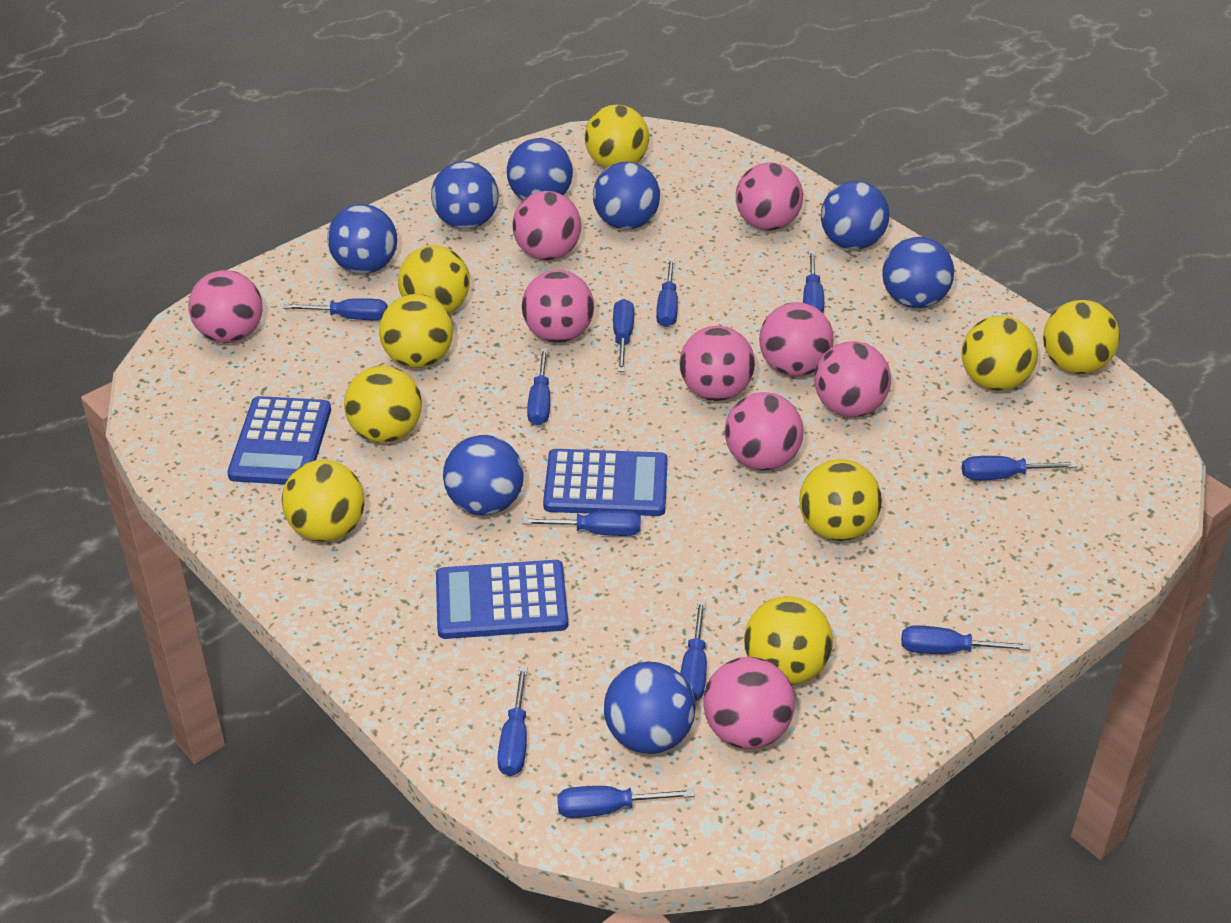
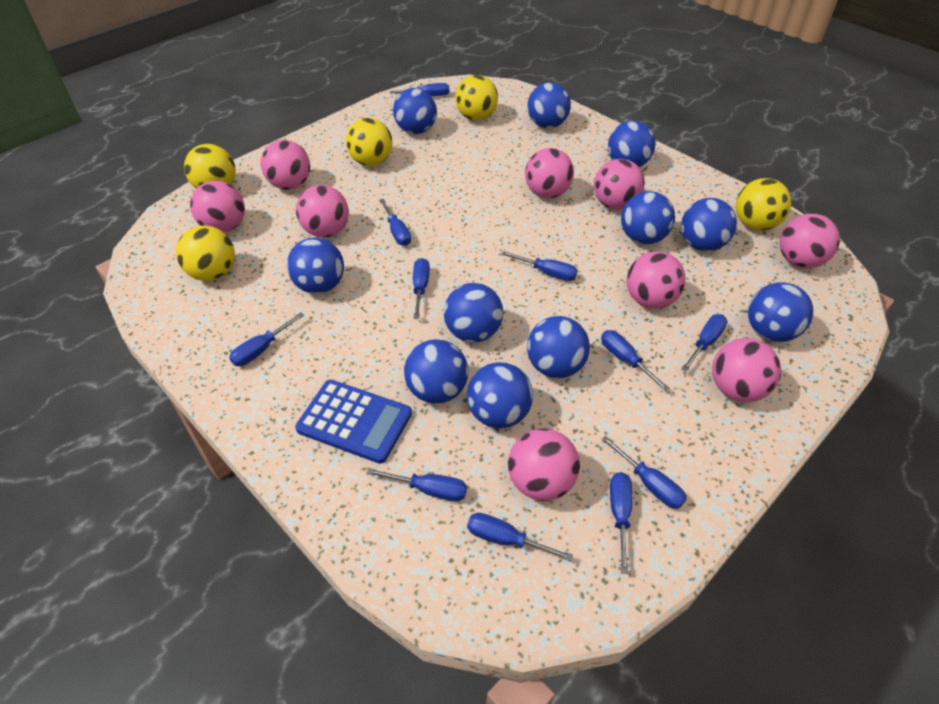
blue ball: 8 -> 11
blue calculator: 3 -> 1
yellow ball: 9 -> 5

